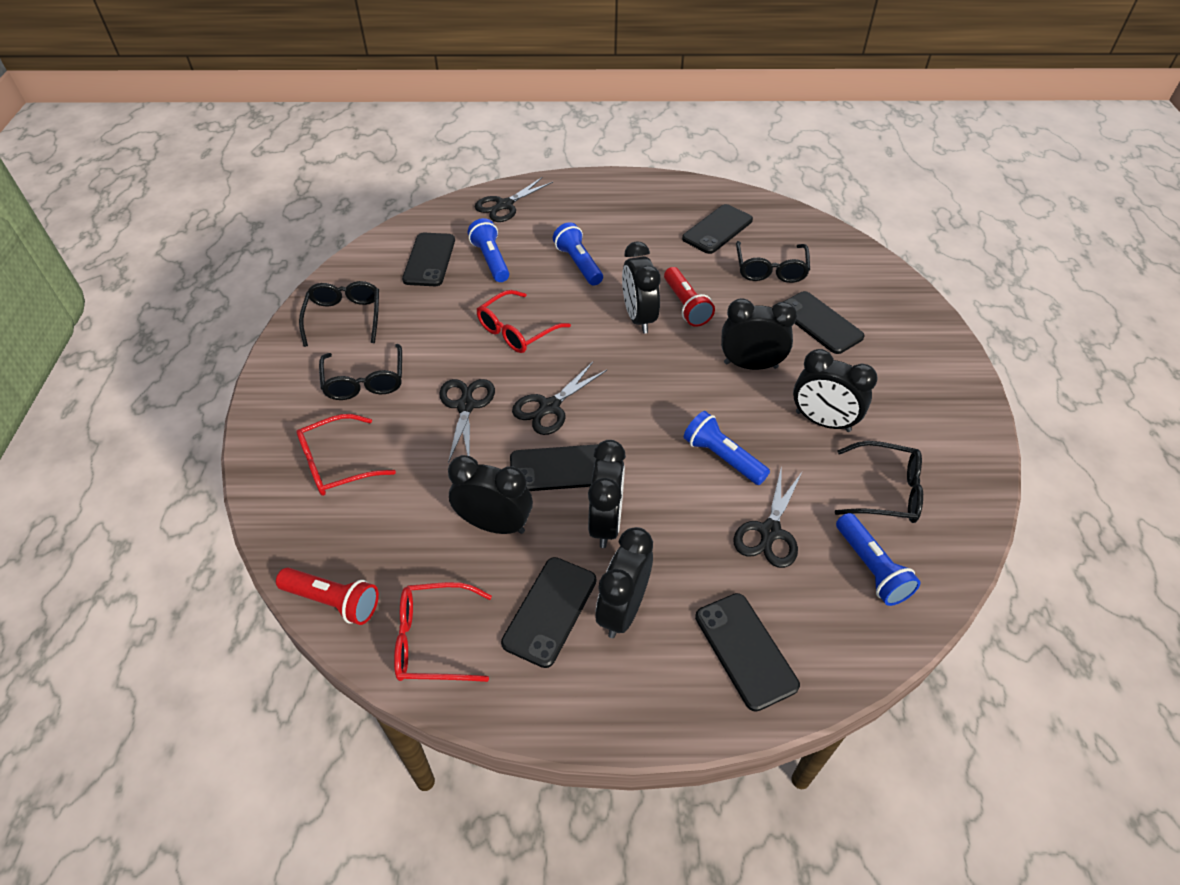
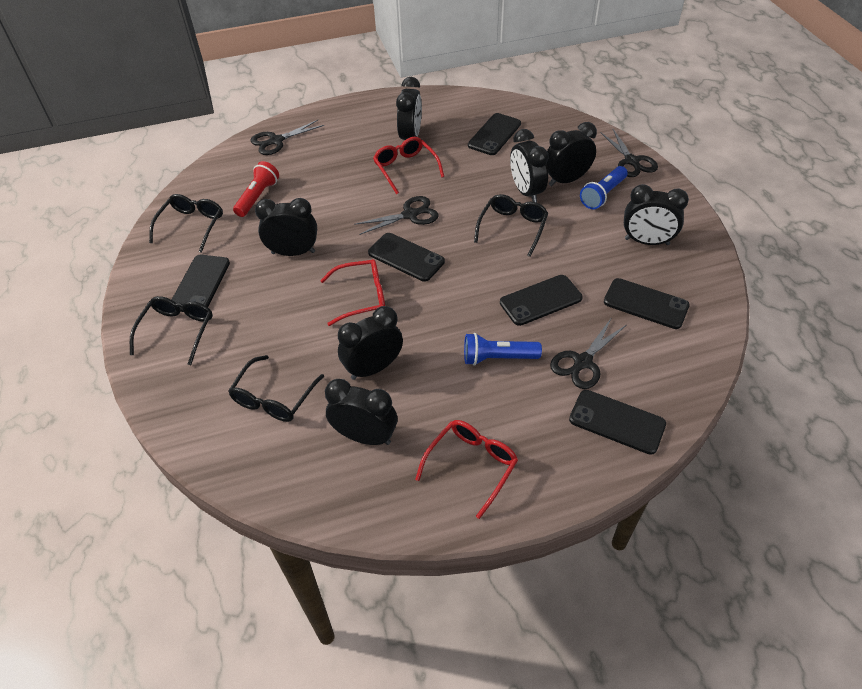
black clock: 6 -> 7
blue flashlight: 4 -> 2
red flashlight: 2 -> 1

